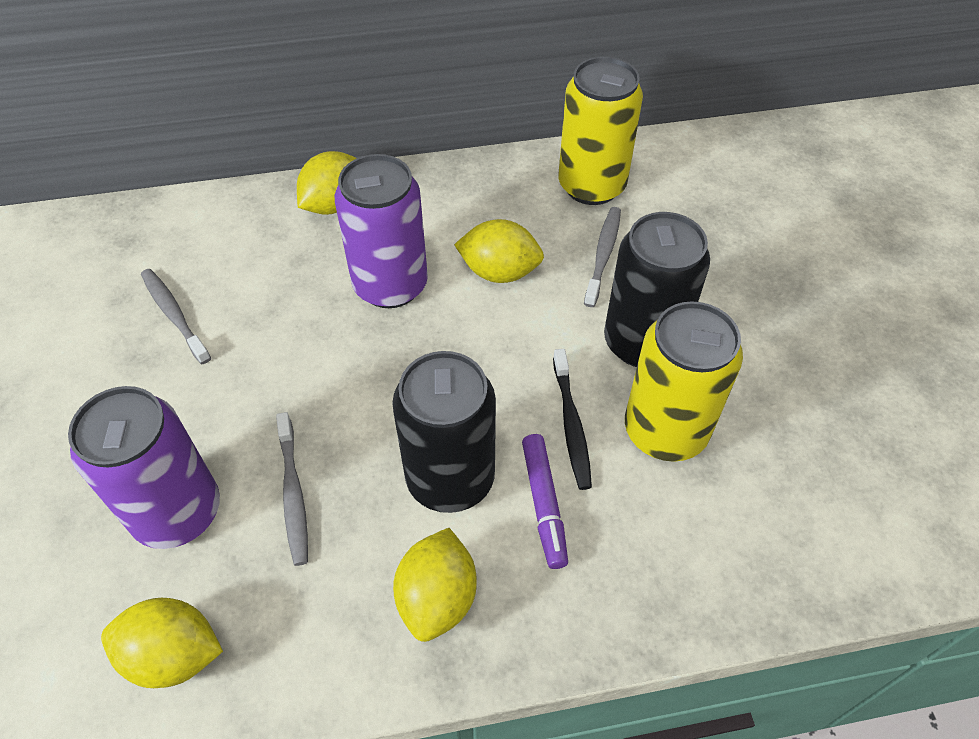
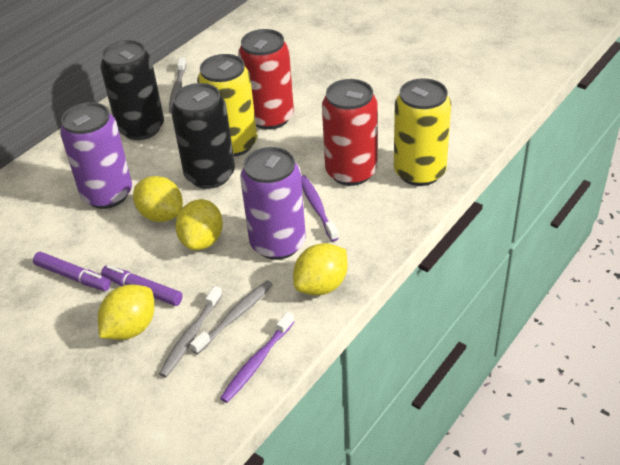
black toothbrush: 1 -> 0
purple marker: 1 -> 2
purple toothbrush: 0 -> 2
red can: 0 -> 2

